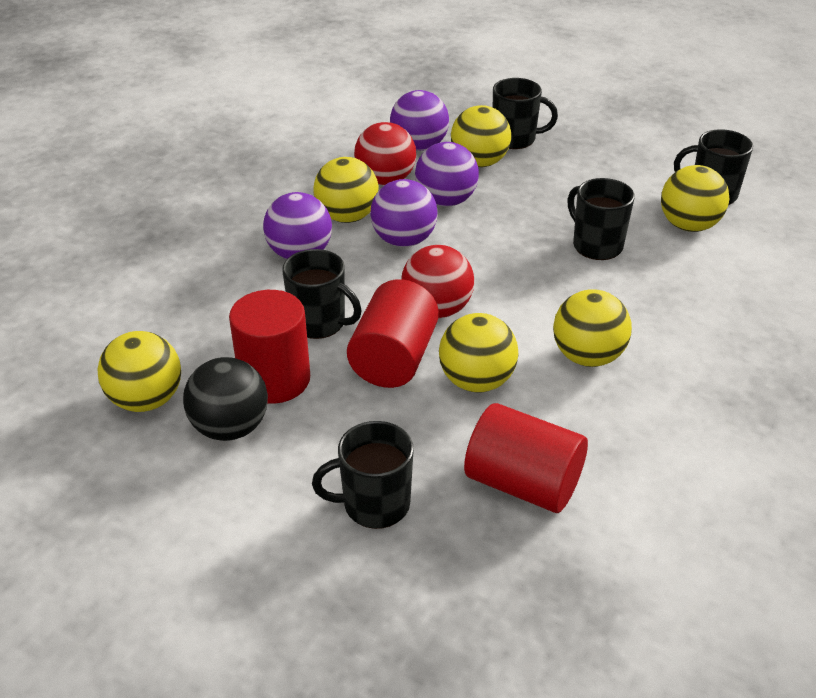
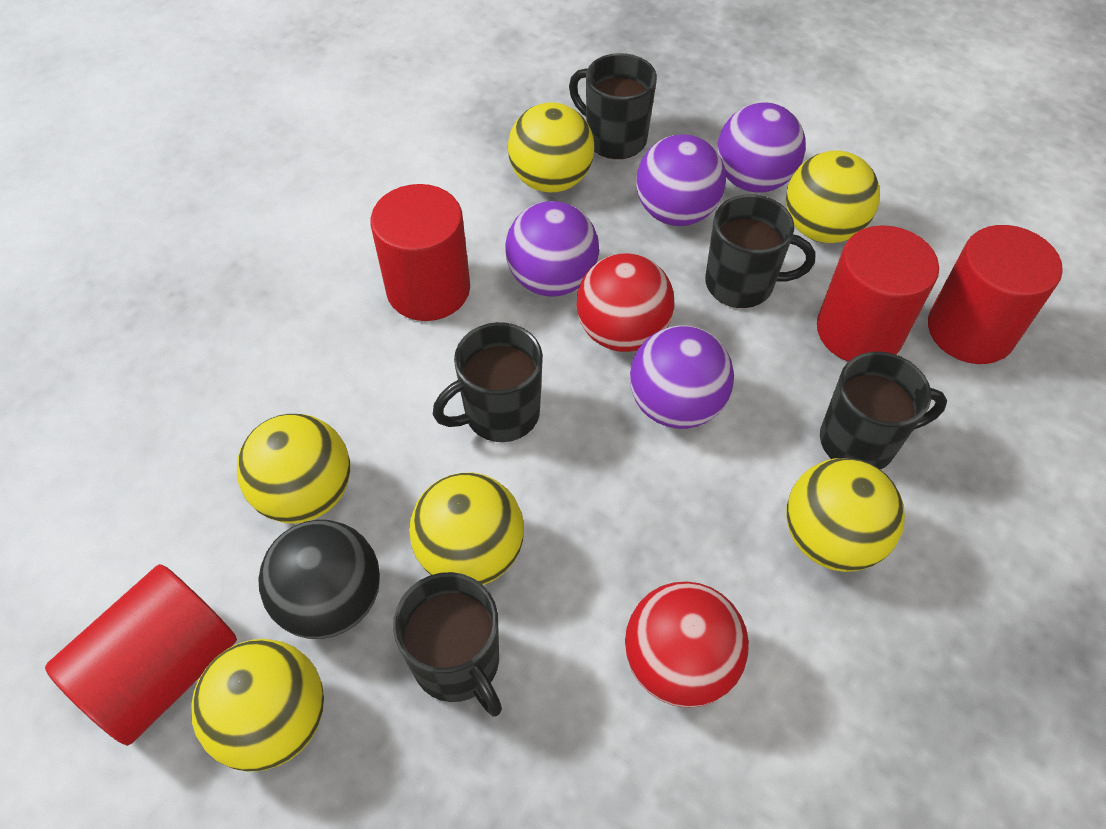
red cylinder: 3 -> 4

